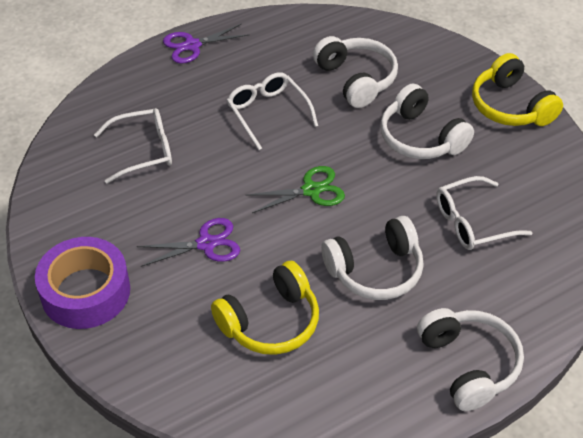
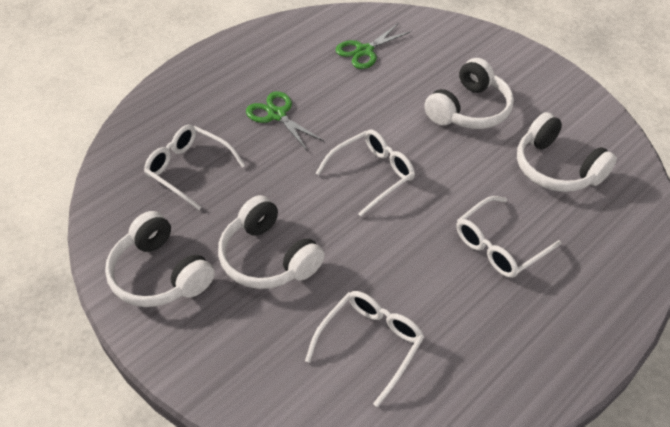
green scissors: 1 -> 2
purple scissors: 2 -> 0
purple tape: 1 -> 0
white glasses: 3 -> 4
yellow headphones: 2 -> 0

